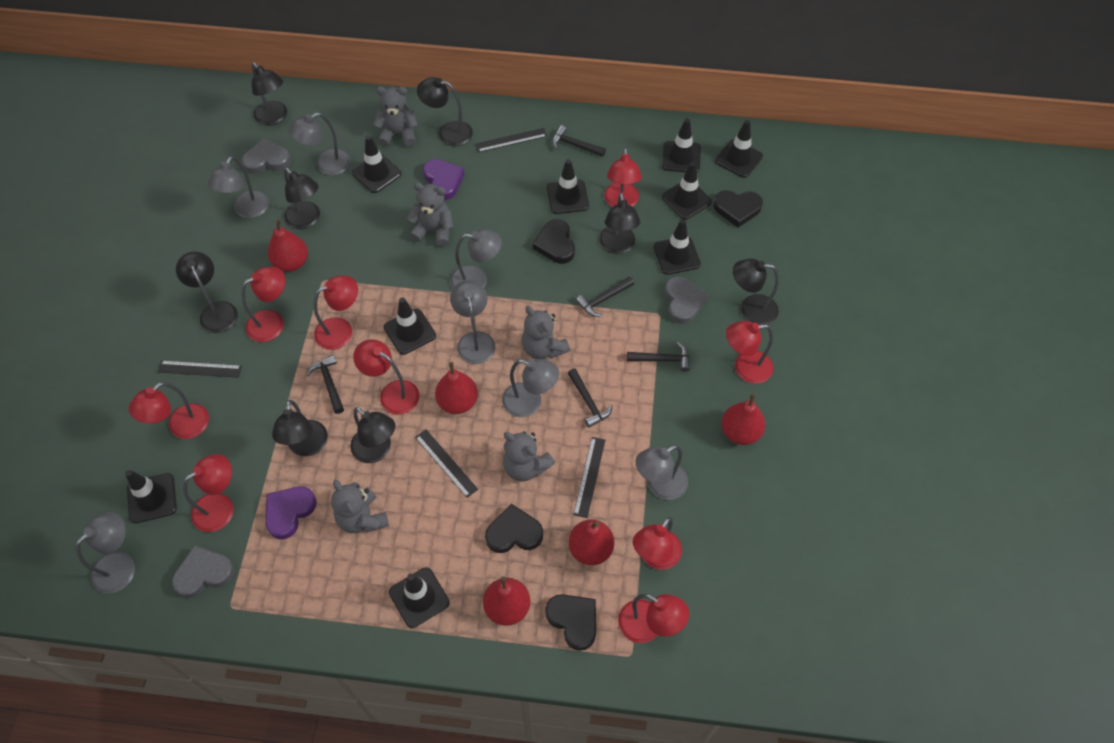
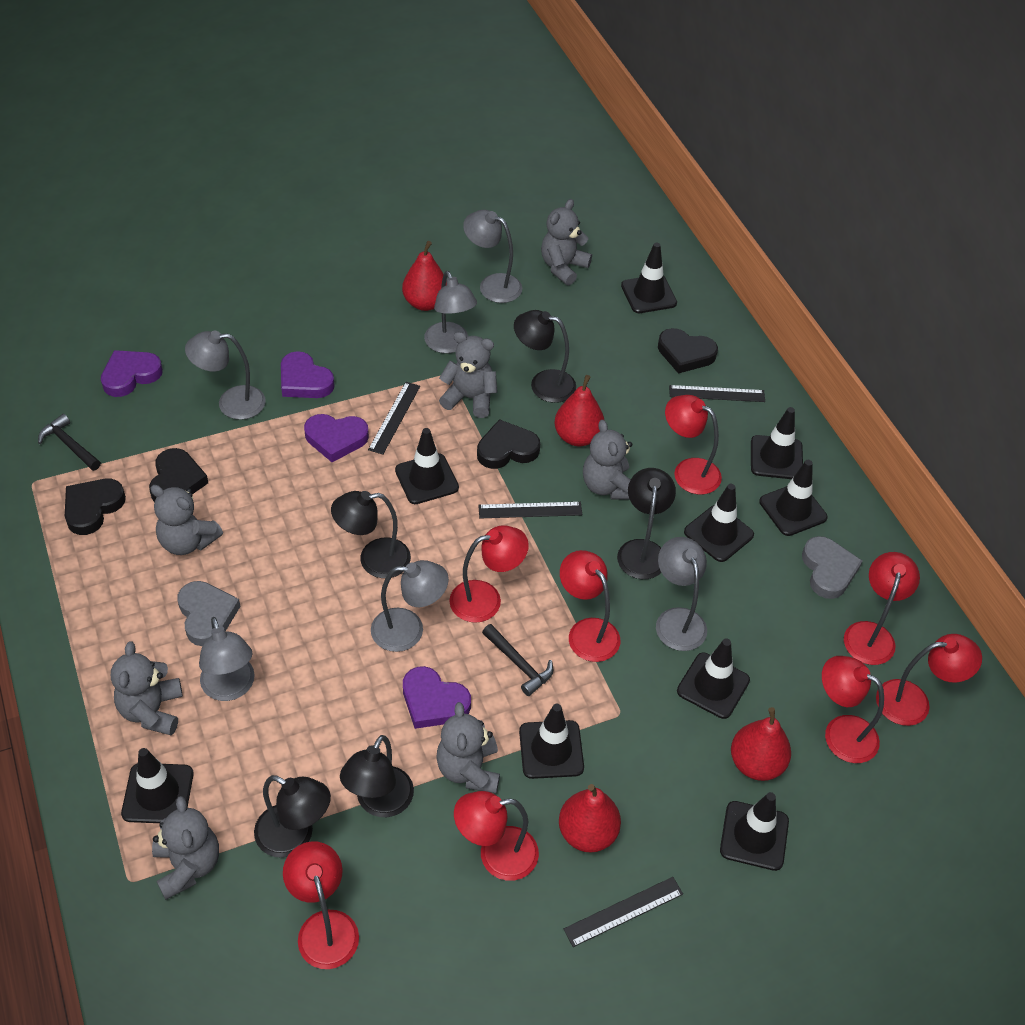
black hammer: 5 -> 2
black lamp: 8 -> 5
grey heart: 3 -> 2
grey lamp: 7 -> 6
grey teddy bear: 5 -> 7
purple heart: 2 -> 4
red lamp: 9 -> 8
red pear: 5 -> 4

